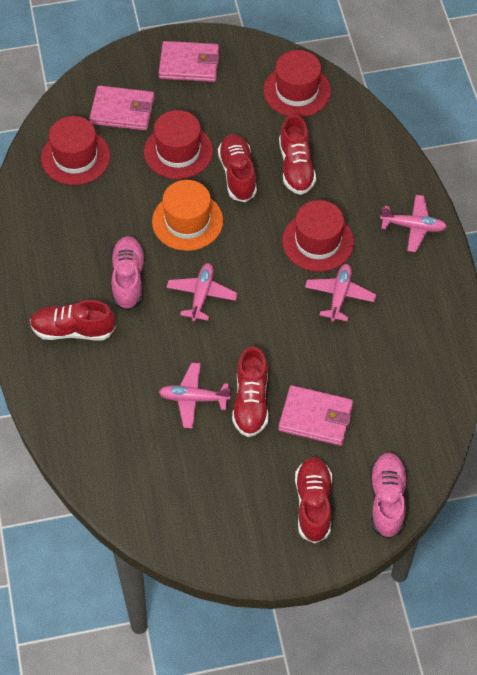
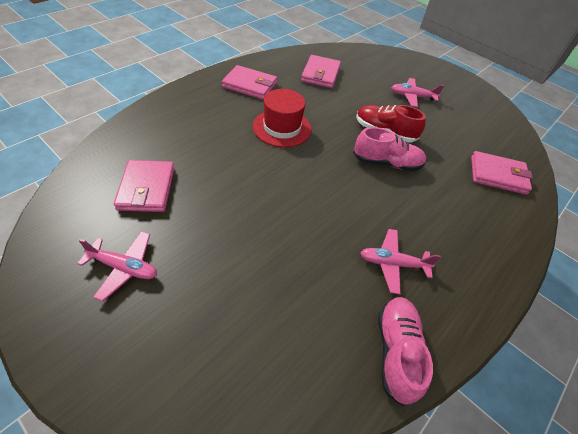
orange hat: 1 -> 0
pink plane: 4 -> 3
pink wallet: 3 -> 4
red hat: 4 -> 1
red shoe: 5 -> 1

